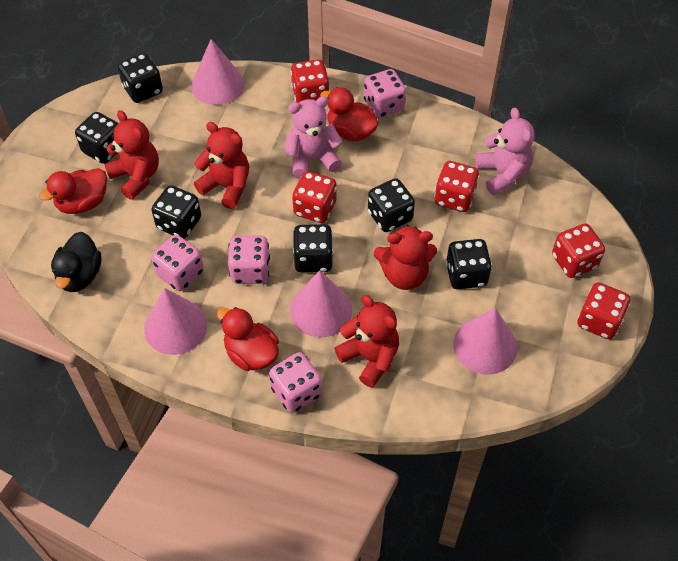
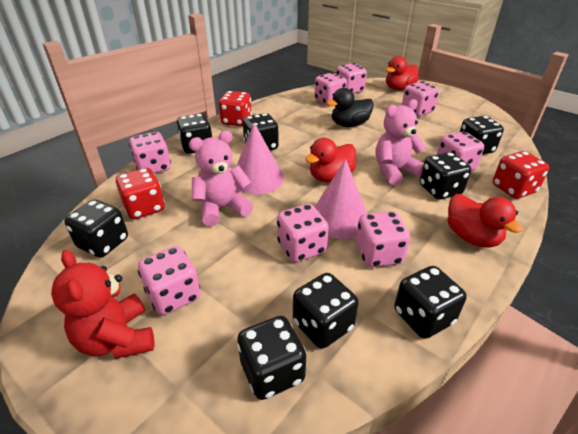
black dice: 6 -> 8
pink cone: 4 -> 2
pink dice: 4 -> 8
red dice: 5 -> 3
red teddy bear: 4 -> 1

